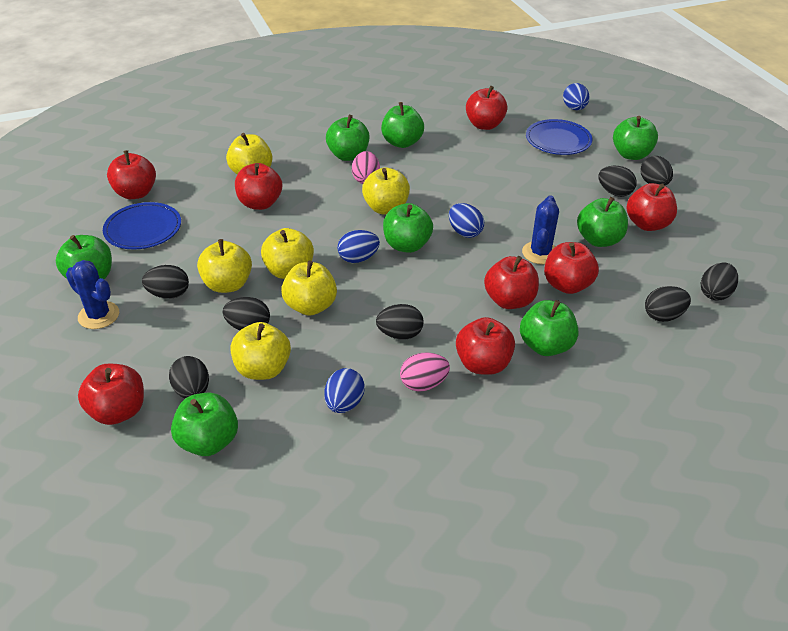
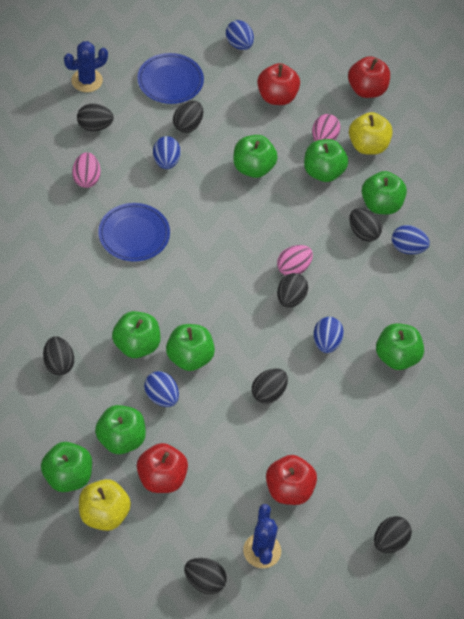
blue egg: 4 -> 5
pink egg: 2 -> 3
red apple: 8 -> 4
yellow apple: 6 -> 2

